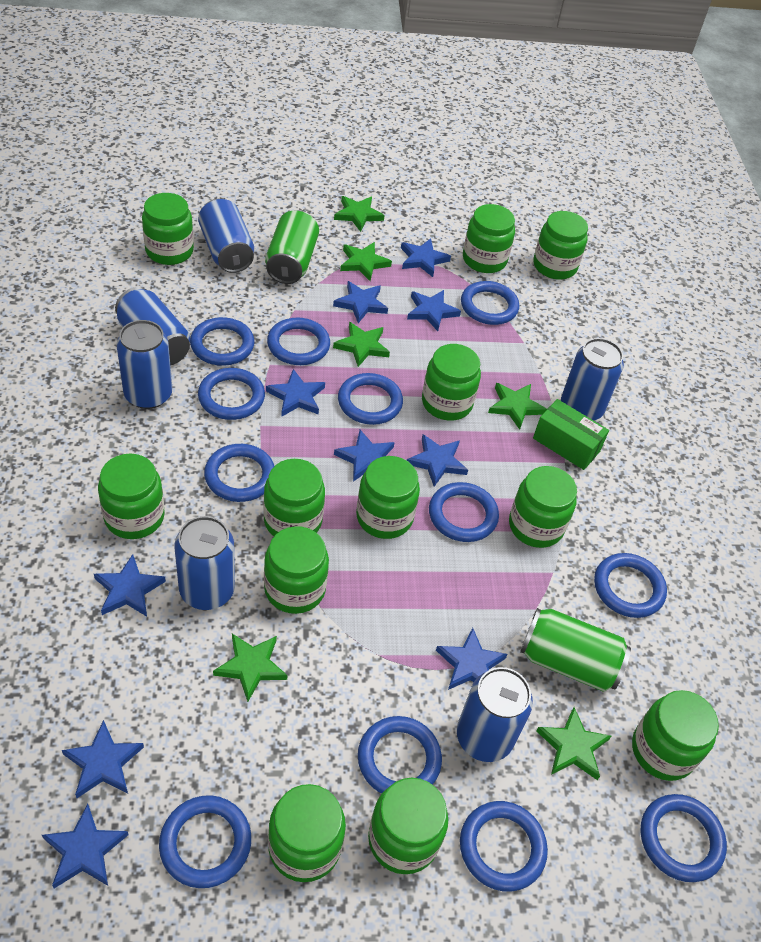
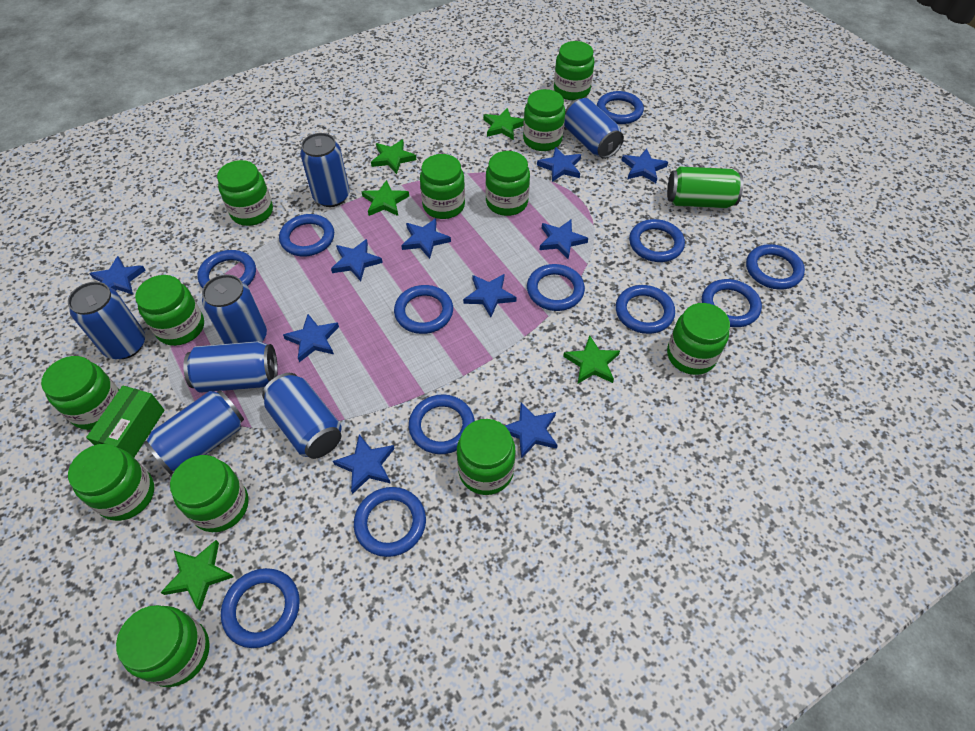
blue can: 6 -> 7
green can: 2 -> 1
green star: 6 -> 5

